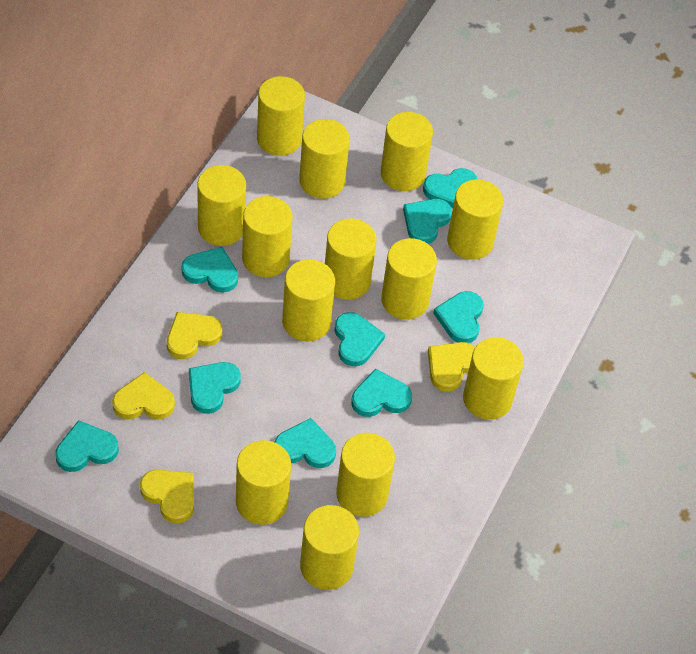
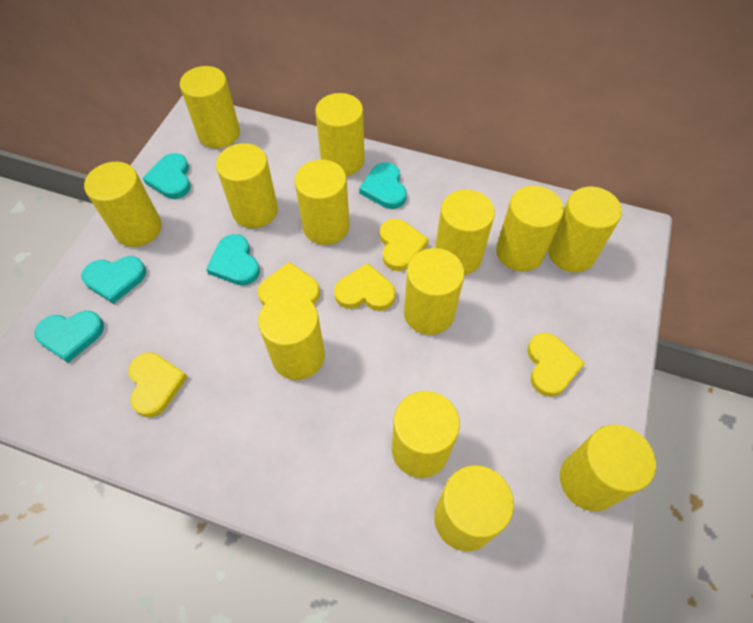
turquoise heart: 9 -> 5
yellow heart: 4 -> 5

